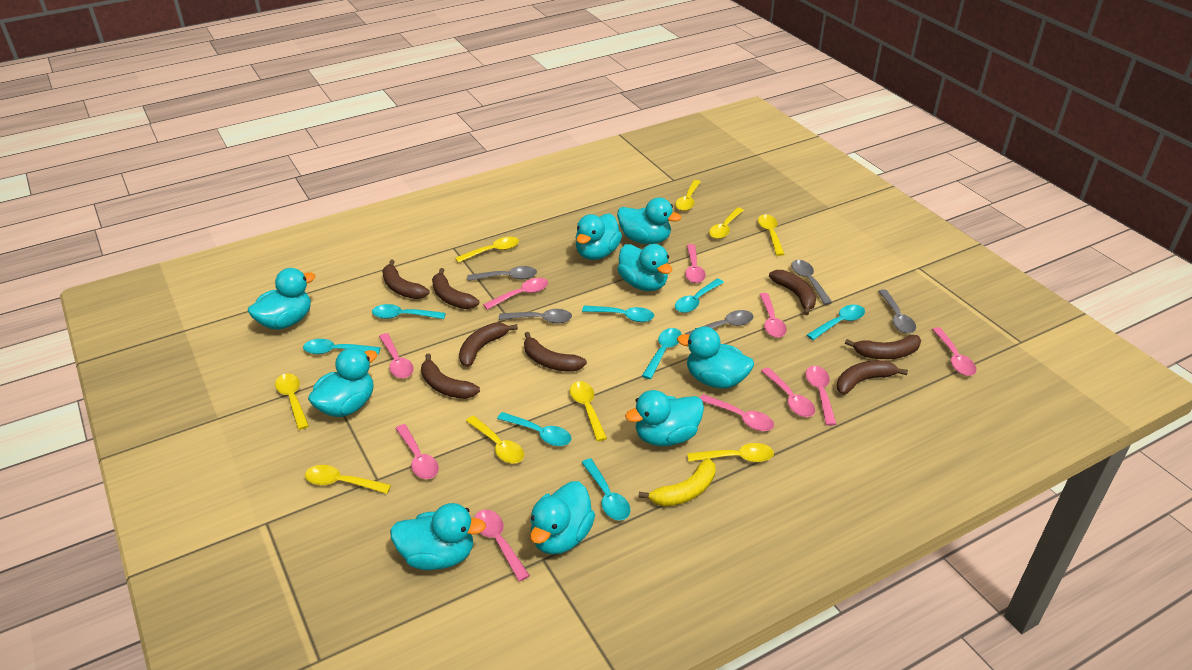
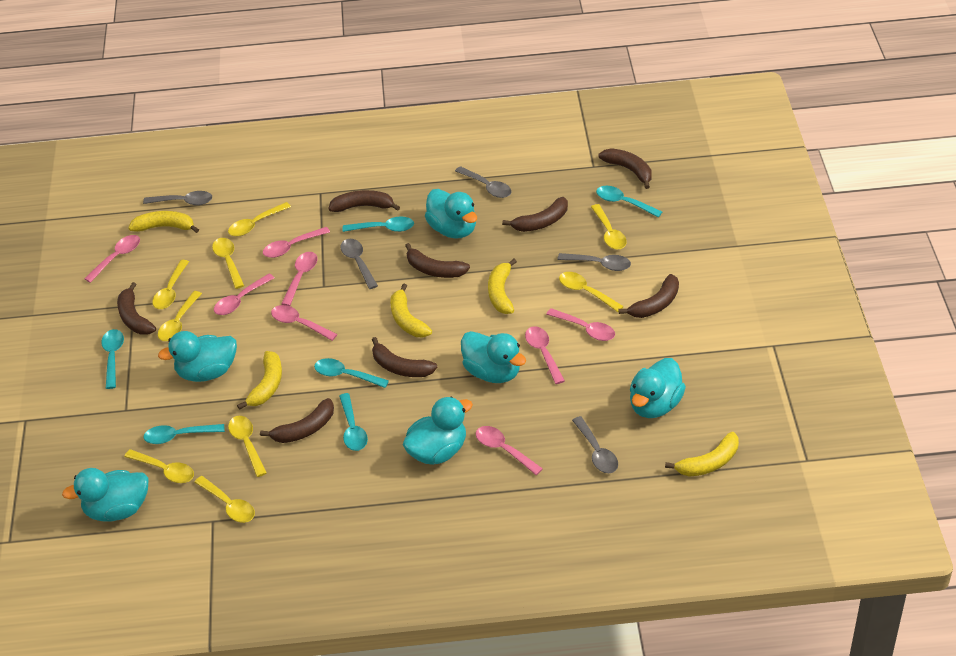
pink spoon: 10 -> 8
turquoise duck: 9 -> 6
turquoise spoon: 8 -> 6
yellow banana: 1 -> 5

